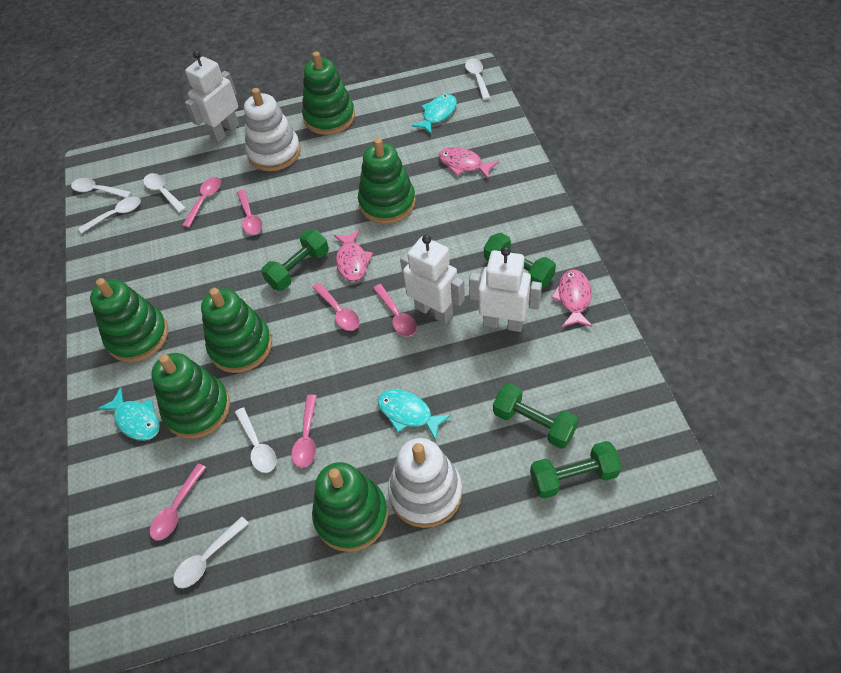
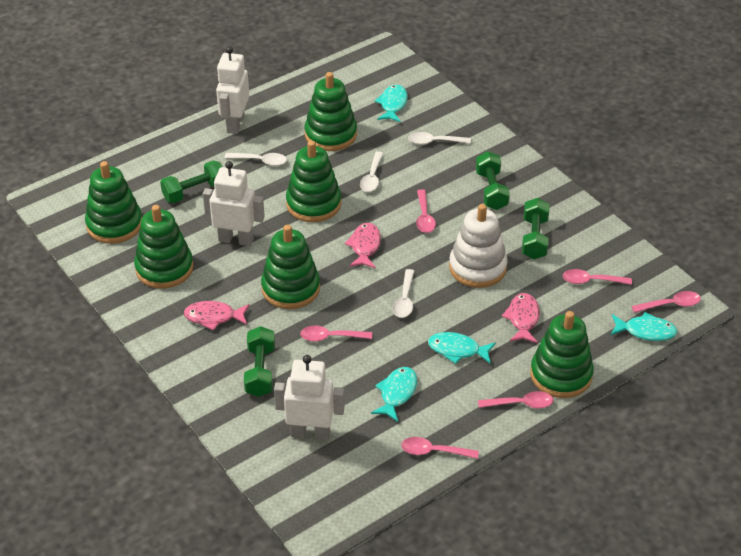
turquoise fish: 3 -> 4
white spoon: 6 -> 4
white stacking toy: 2 -> 1

